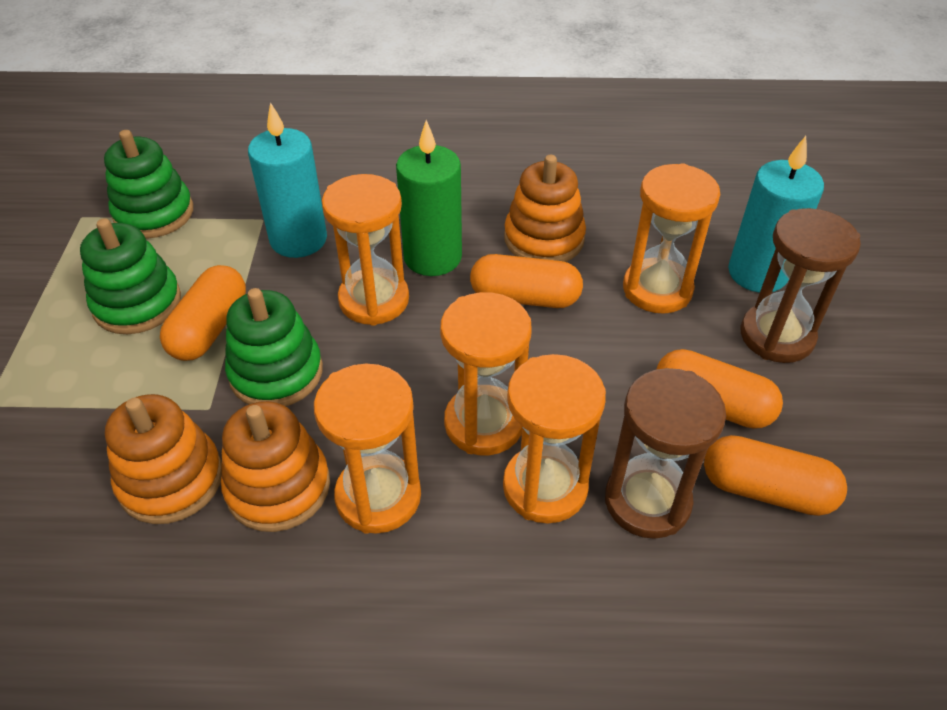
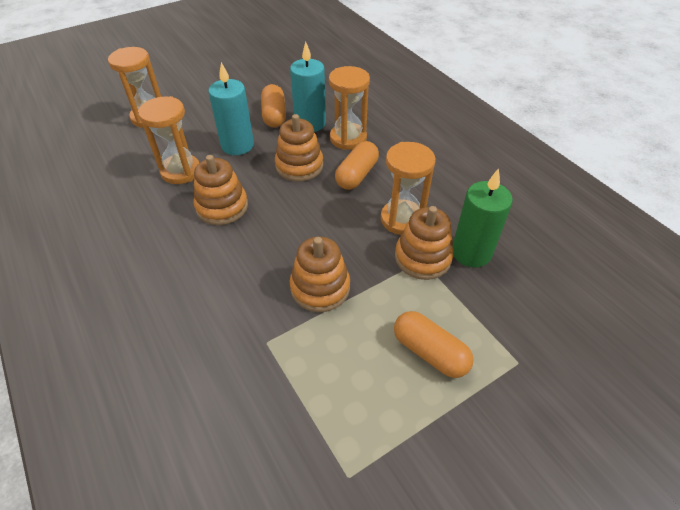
brown hourglass: 2 -> 0
green stacking toy: 3 -> 0
orange capsule: 4 -> 3
orange hourglass: 5 -> 4
orange stacking toy: 3 -> 4

